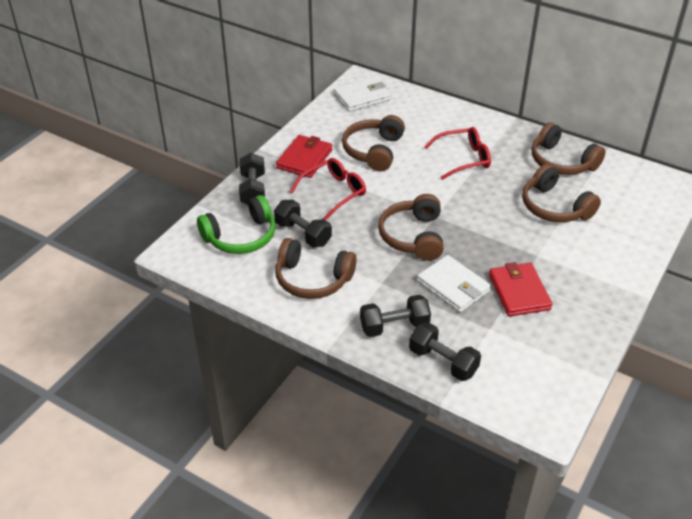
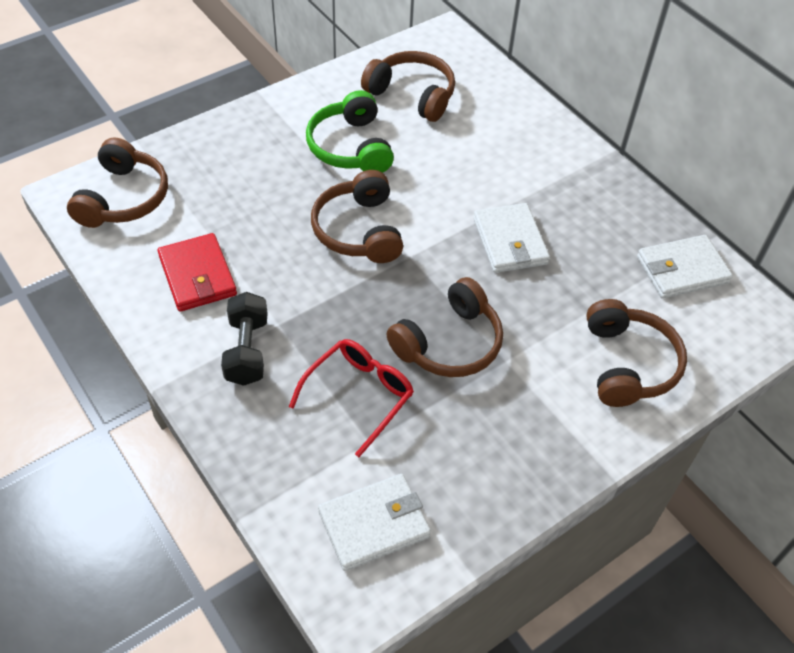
black dumbbell: 4 -> 1
red glasses: 2 -> 1
red wallet: 2 -> 1
white wallet: 2 -> 3

